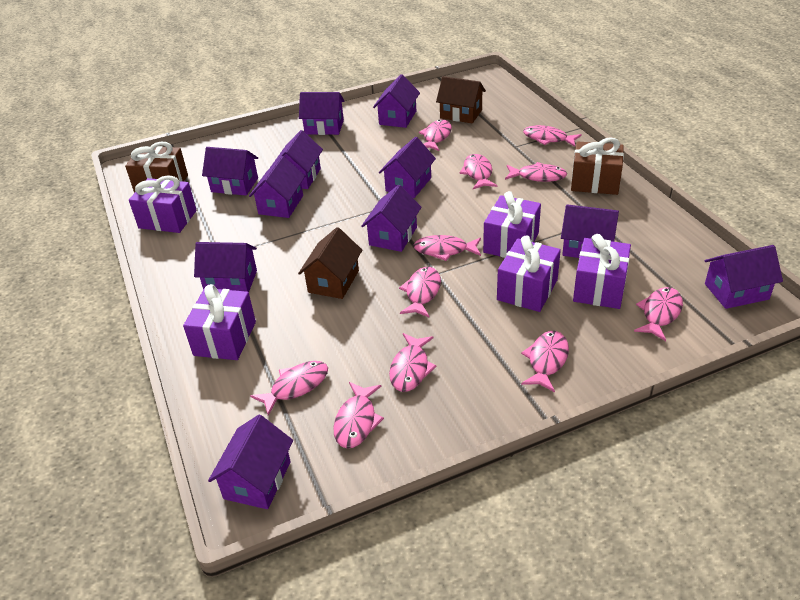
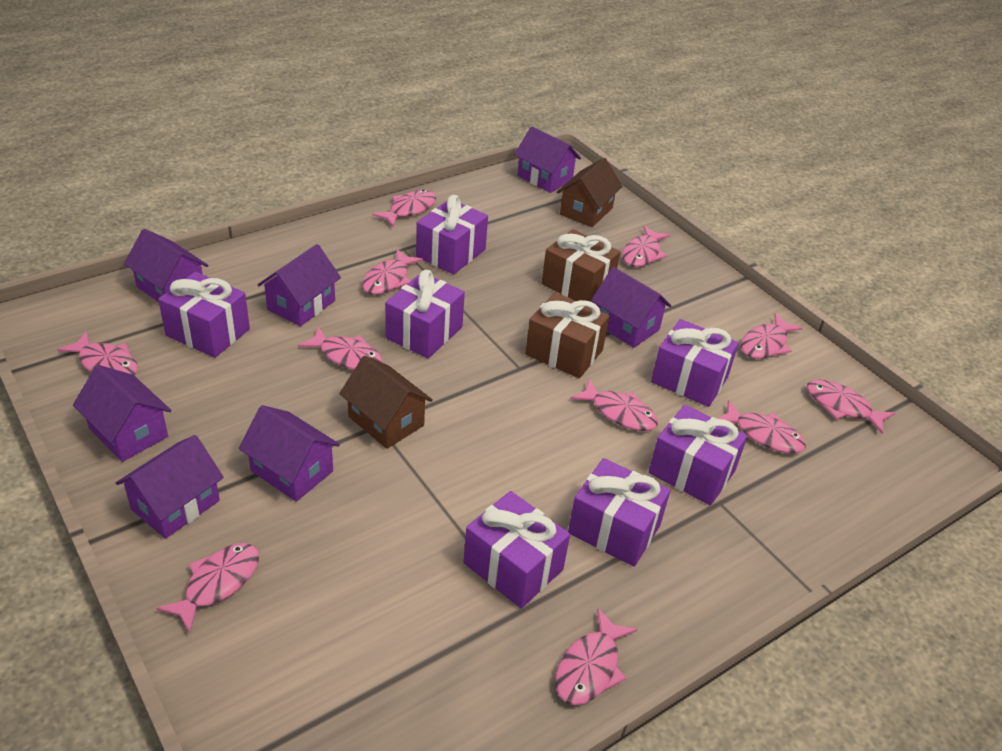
purple gift: 5 -> 7
purple house: 11 -> 7

